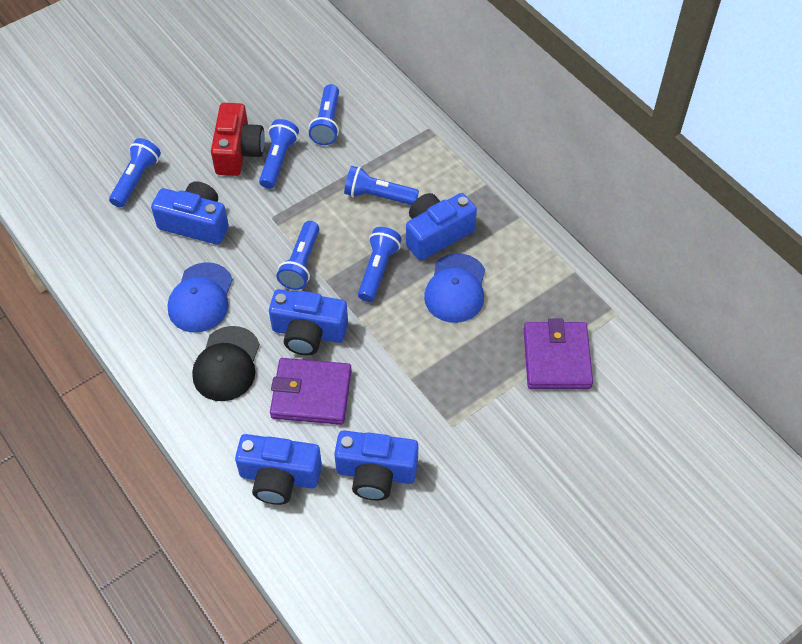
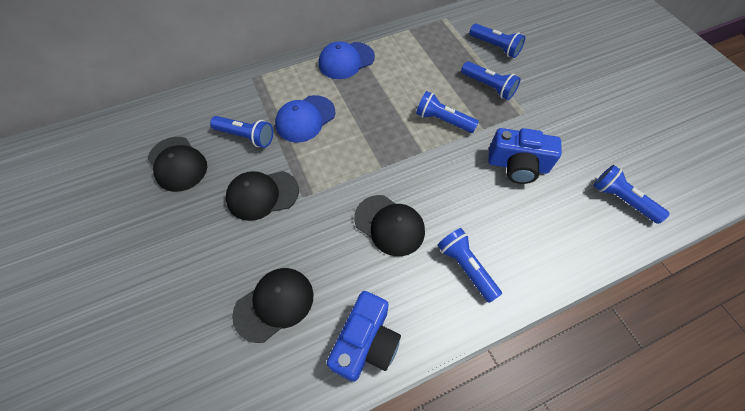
black cap: 1 -> 4
blue camera: 5 -> 2
purple wallet: 2 -> 0
red camera: 1 -> 0

